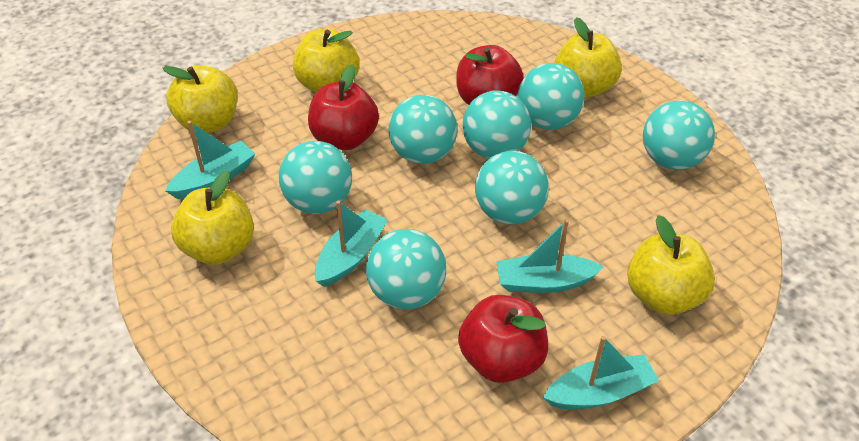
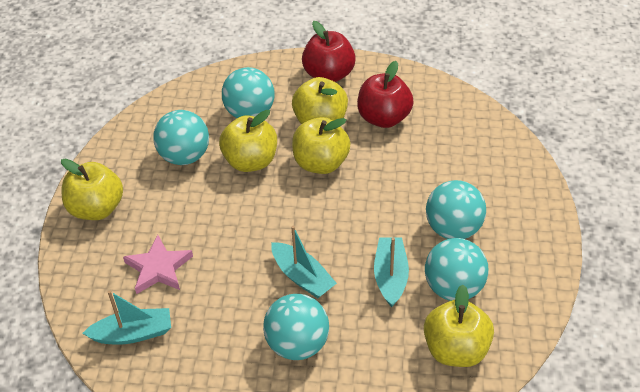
pink star: 0 -> 1
red apple: 3 -> 2
turquoise ball: 7 -> 5
turquoise boat: 4 -> 3

